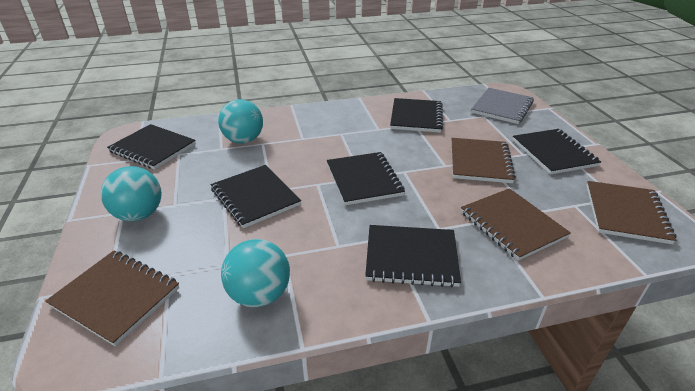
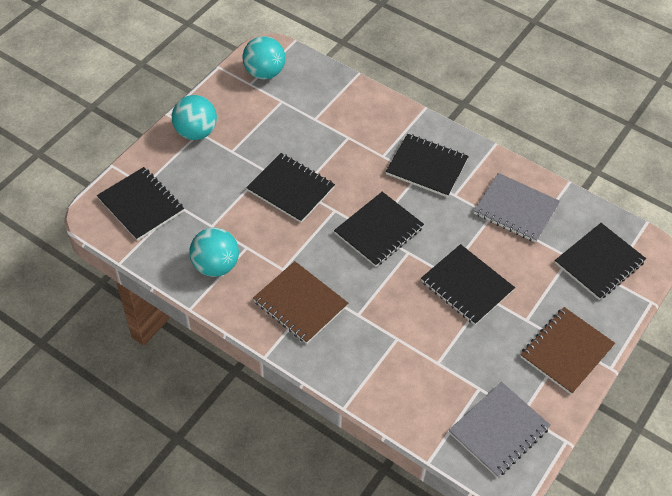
brown notebook: 4 -> 2
grey notebook: 1 -> 2

